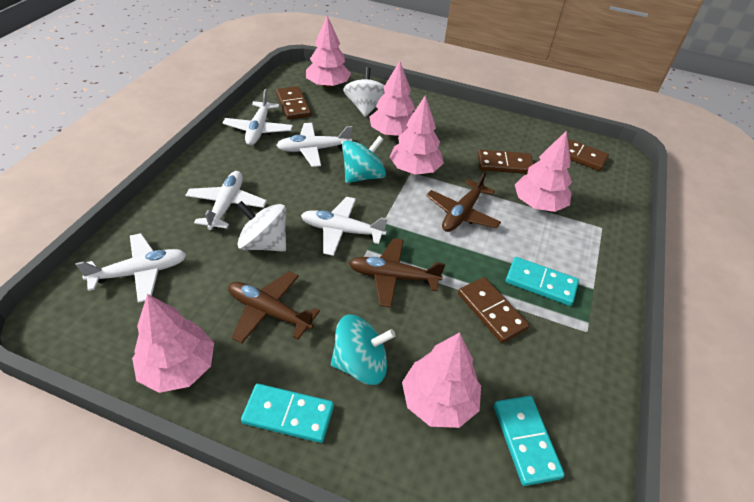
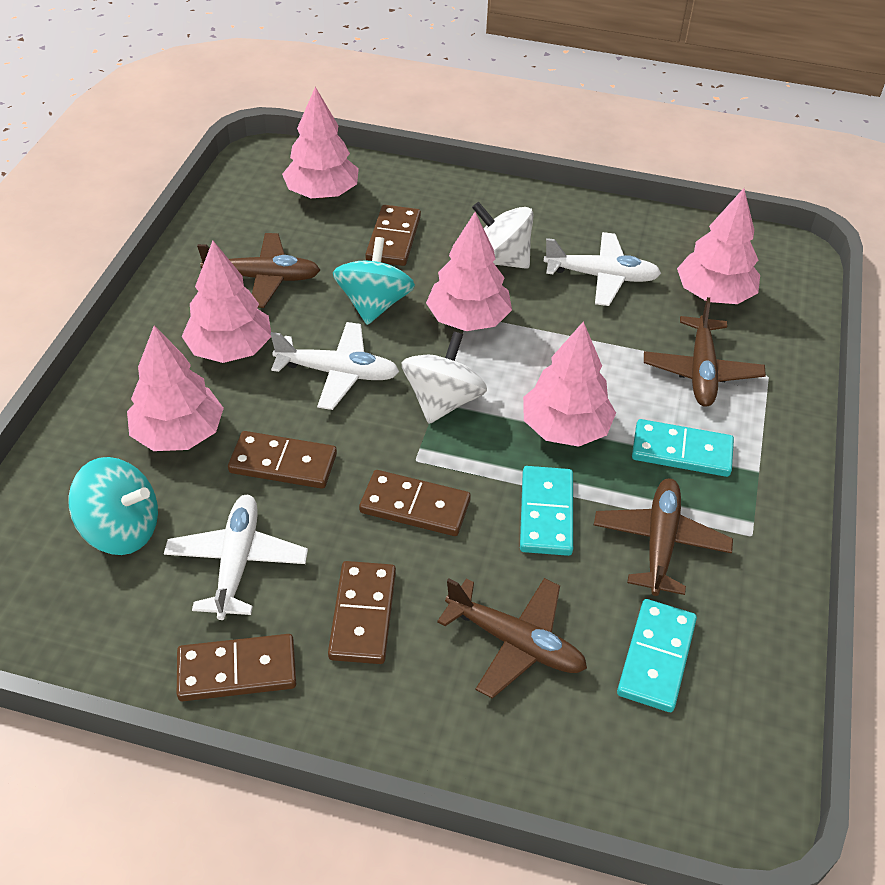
brown domino: 4 -> 5
brown plane: 3 -> 4
white plane: 5 -> 3

